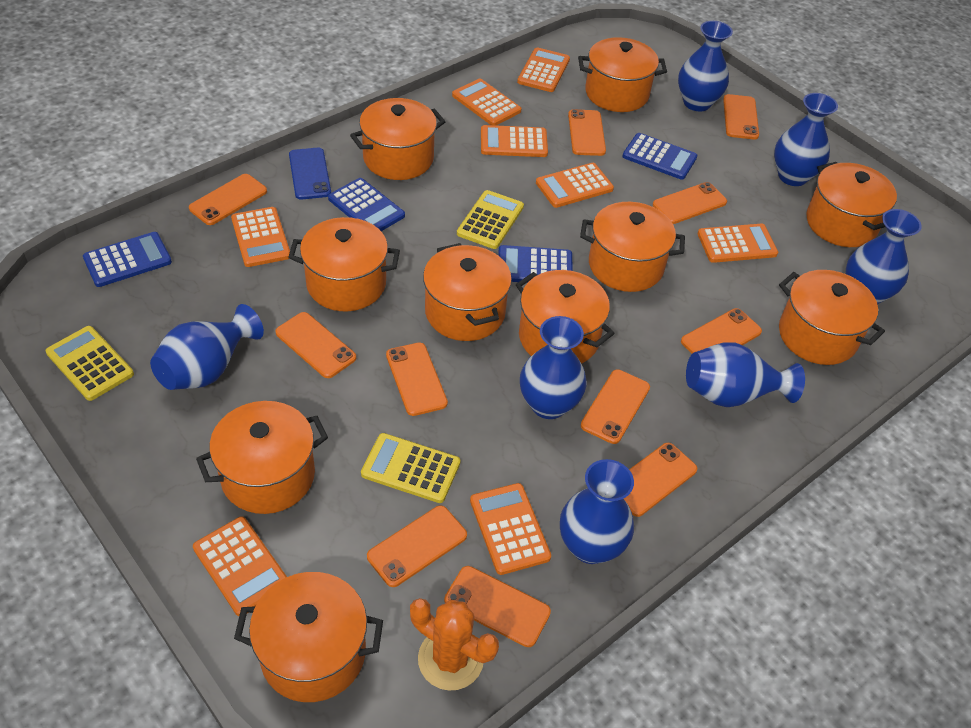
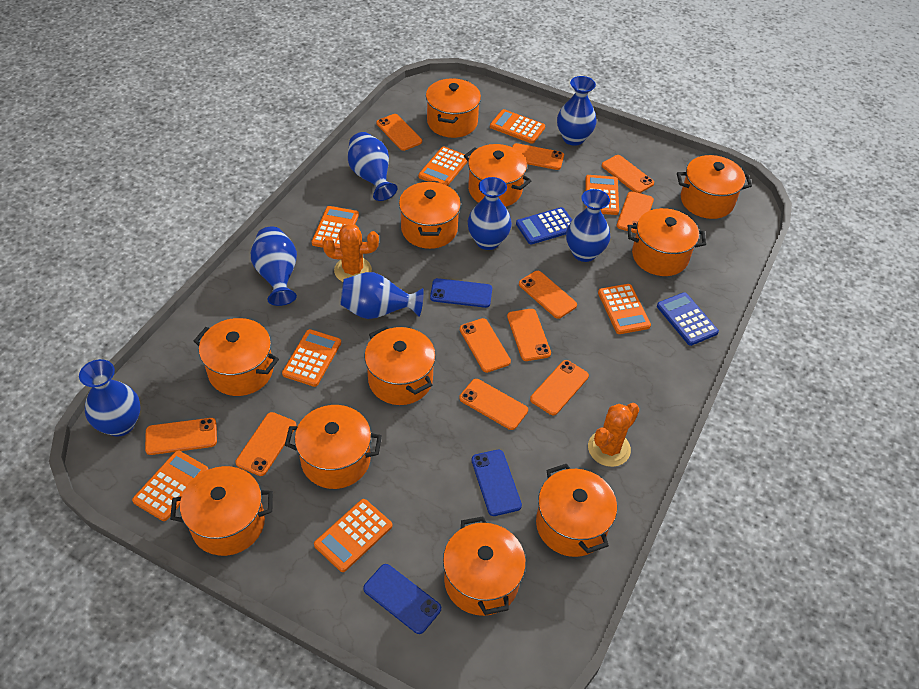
blue calculator: 4 -> 2
blue phone: 1 -> 3
orange cactus: 1 -> 2
orange pot: 10 -> 11
yellow calculator: 3 -> 0

